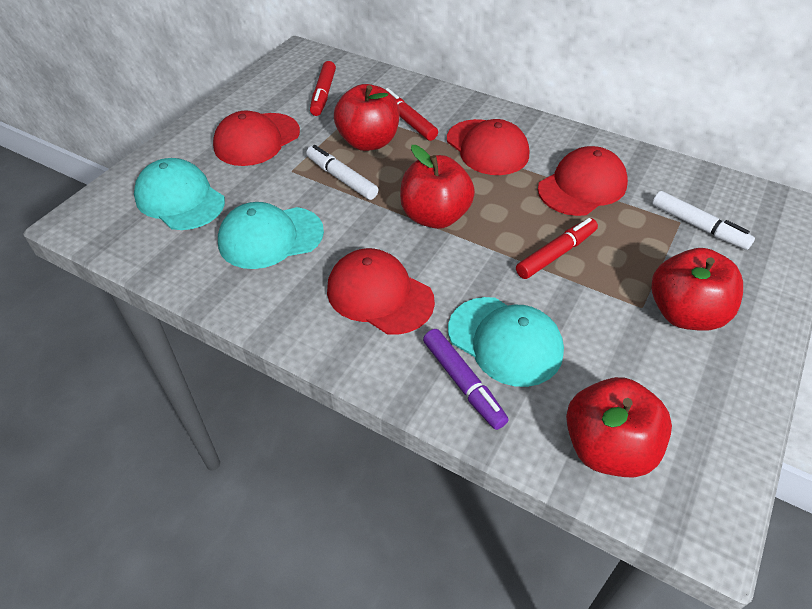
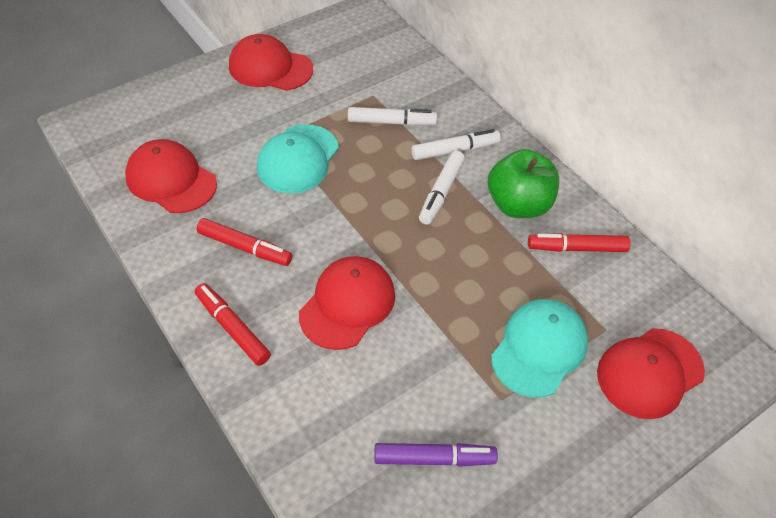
green apple: 0 -> 1
red apple: 4 -> 0
turquoise cap: 3 -> 2
white marker: 2 -> 3

